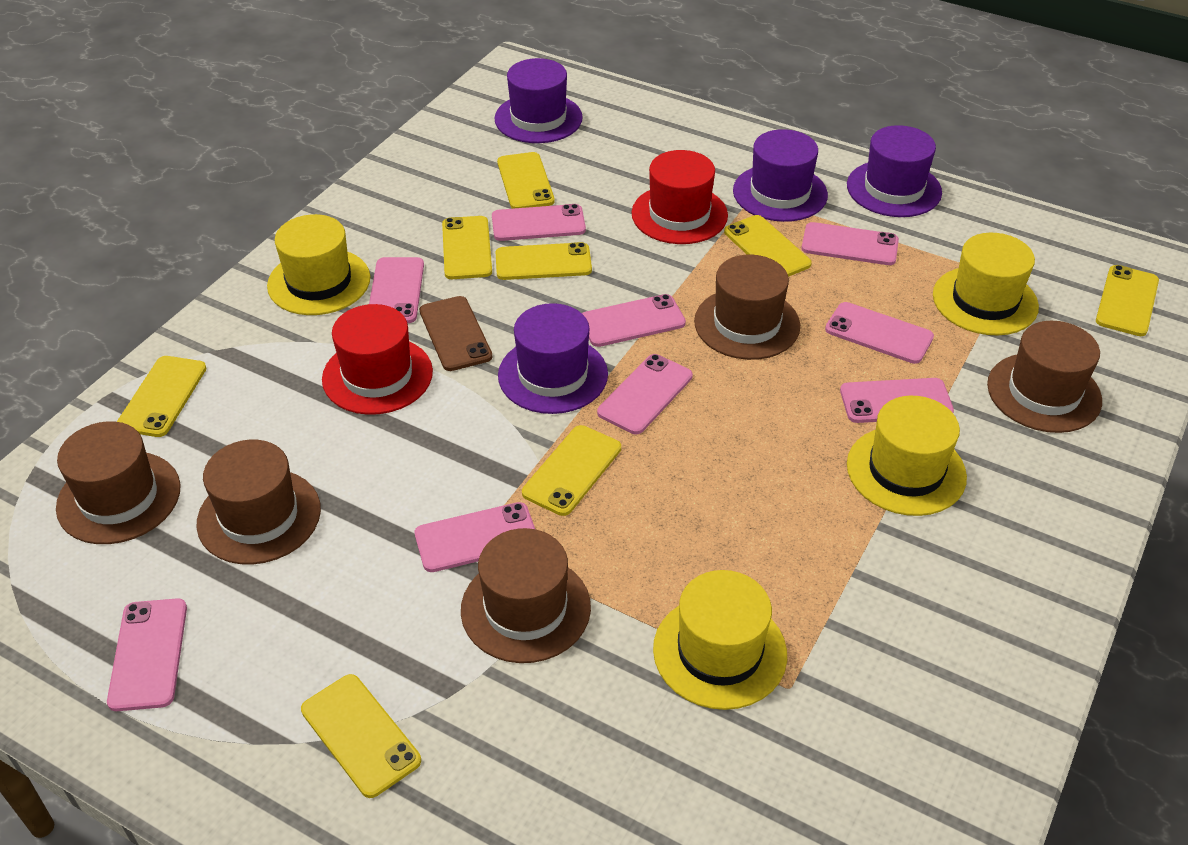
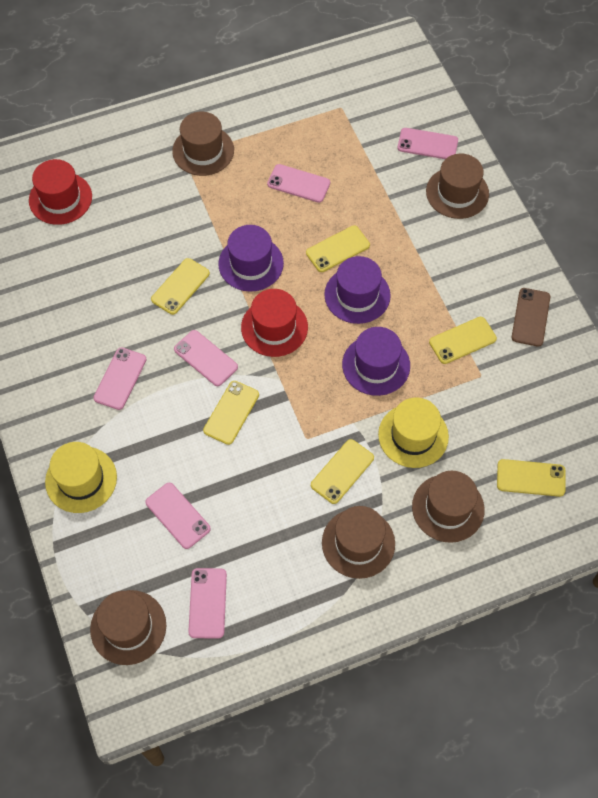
pink phone: 9 -> 6
purple hat: 4 -> 3
yellow hat: 4 -> 2
yellow phone: 8 -> 6

